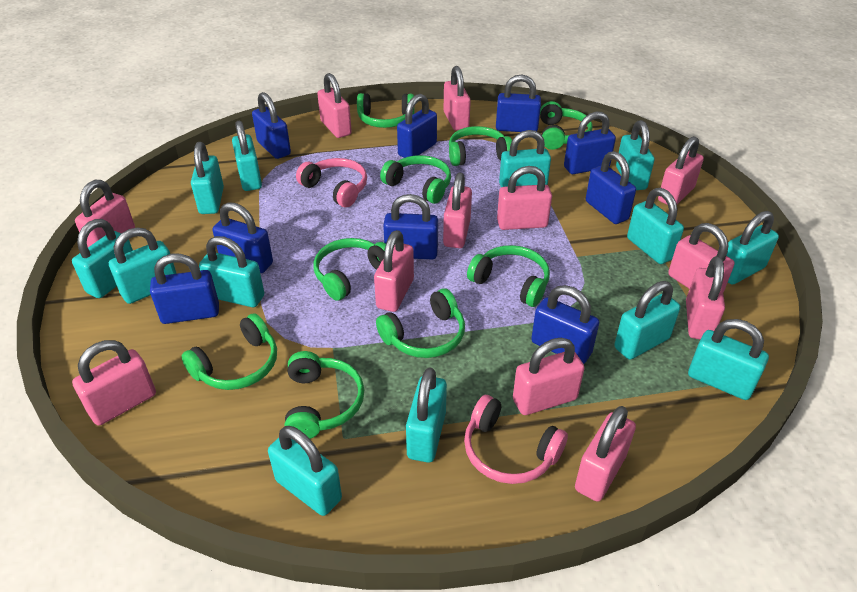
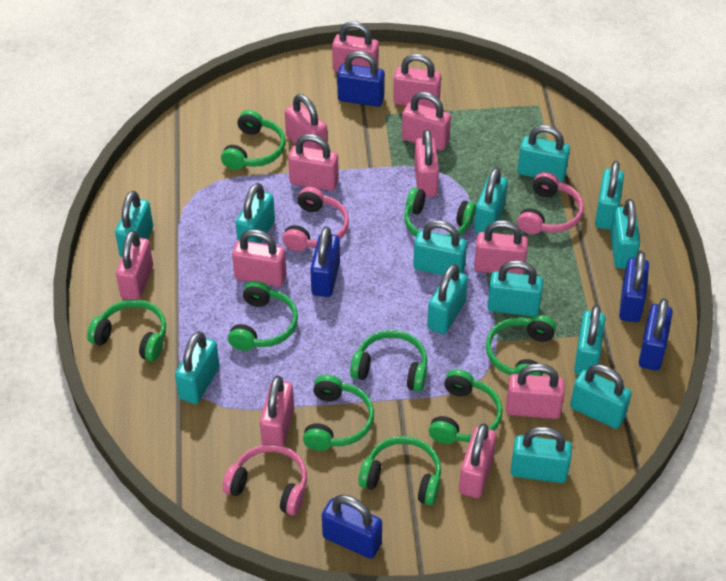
blue padlock: 9 -> 5
pink headphones: 2 -> 3

